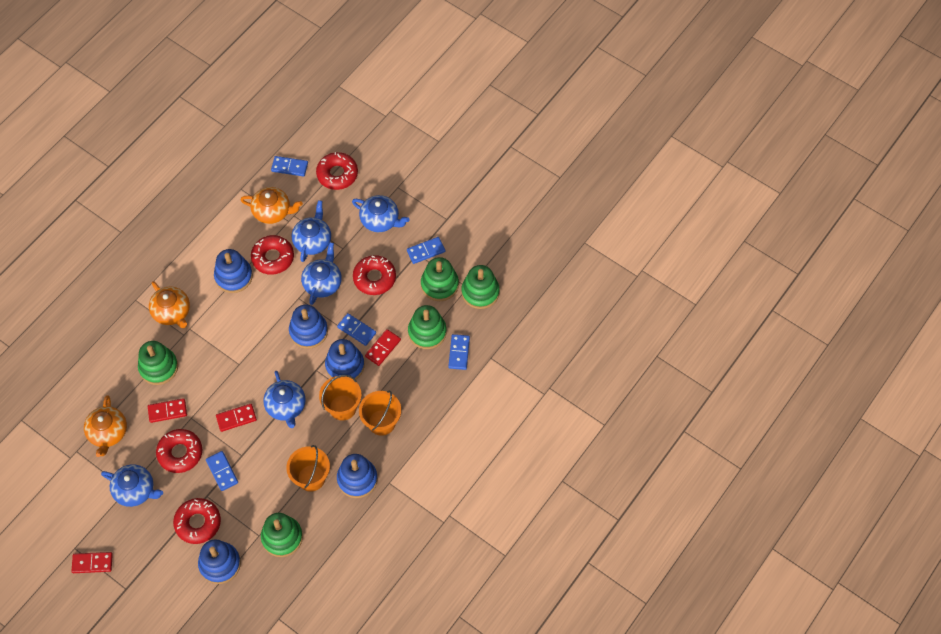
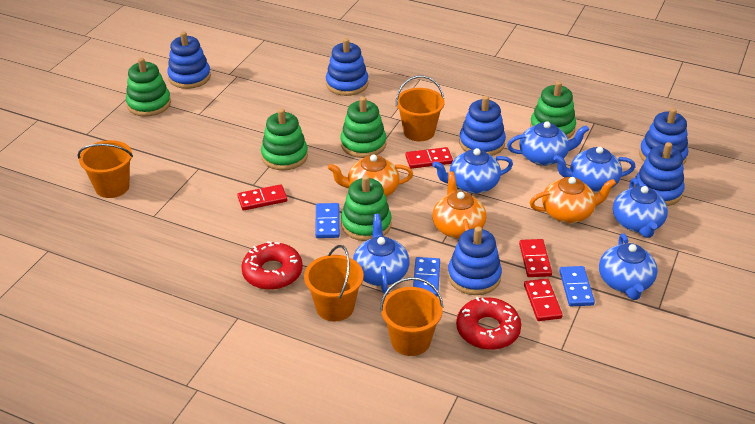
blue domino: 5 -> 3
blue stacking toy: 5 -> 6
blue teapot: 5 -> 6
orange bucket: 3 -> 4
red donut: 5 -> 2

